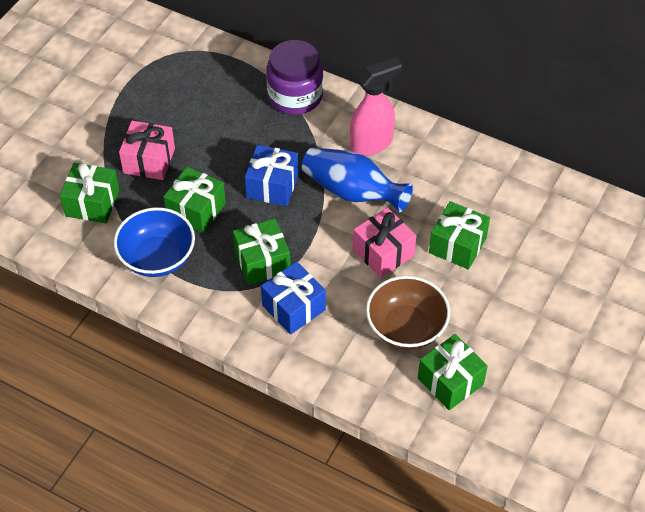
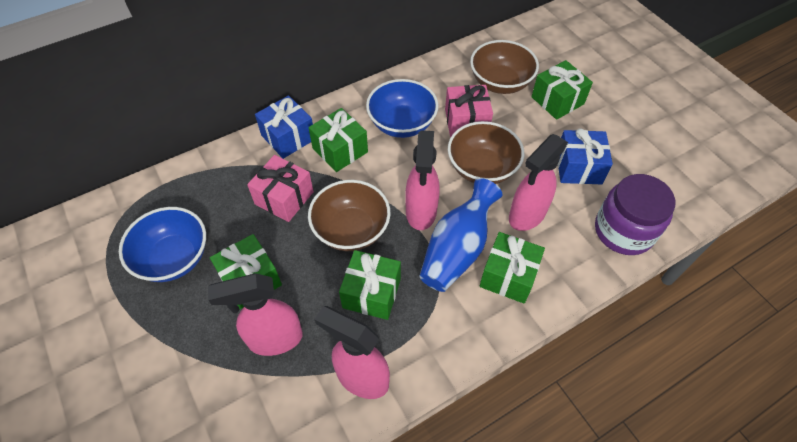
blue bowl: 1 -> 2
brown bowl: 1 -> 3
pink spray bottle: 1 -> 4

